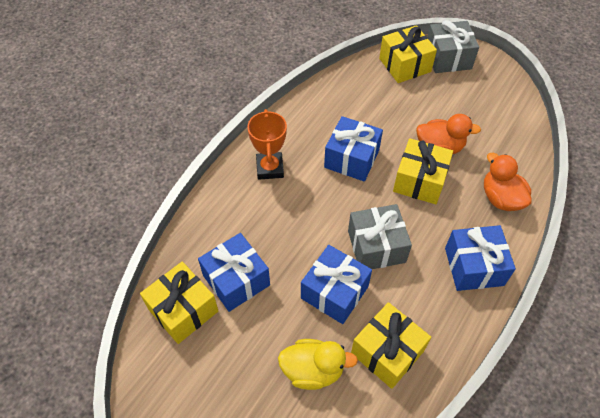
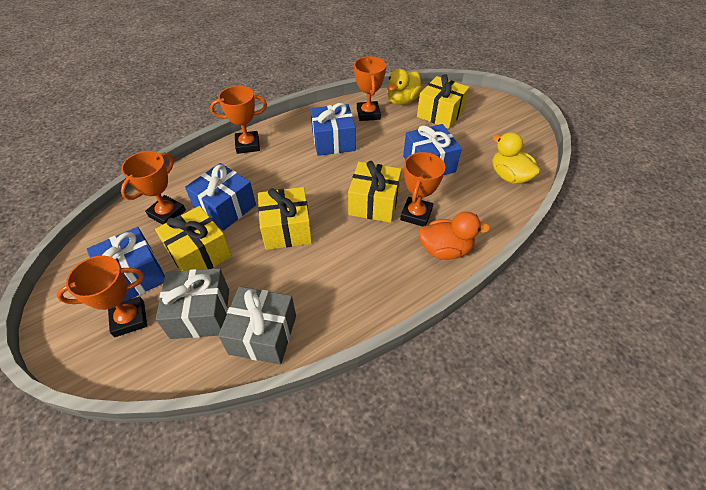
orange duck: 2 -> 1
orange trophy: 1 -> 5
yellow duck: 1 -> 2

